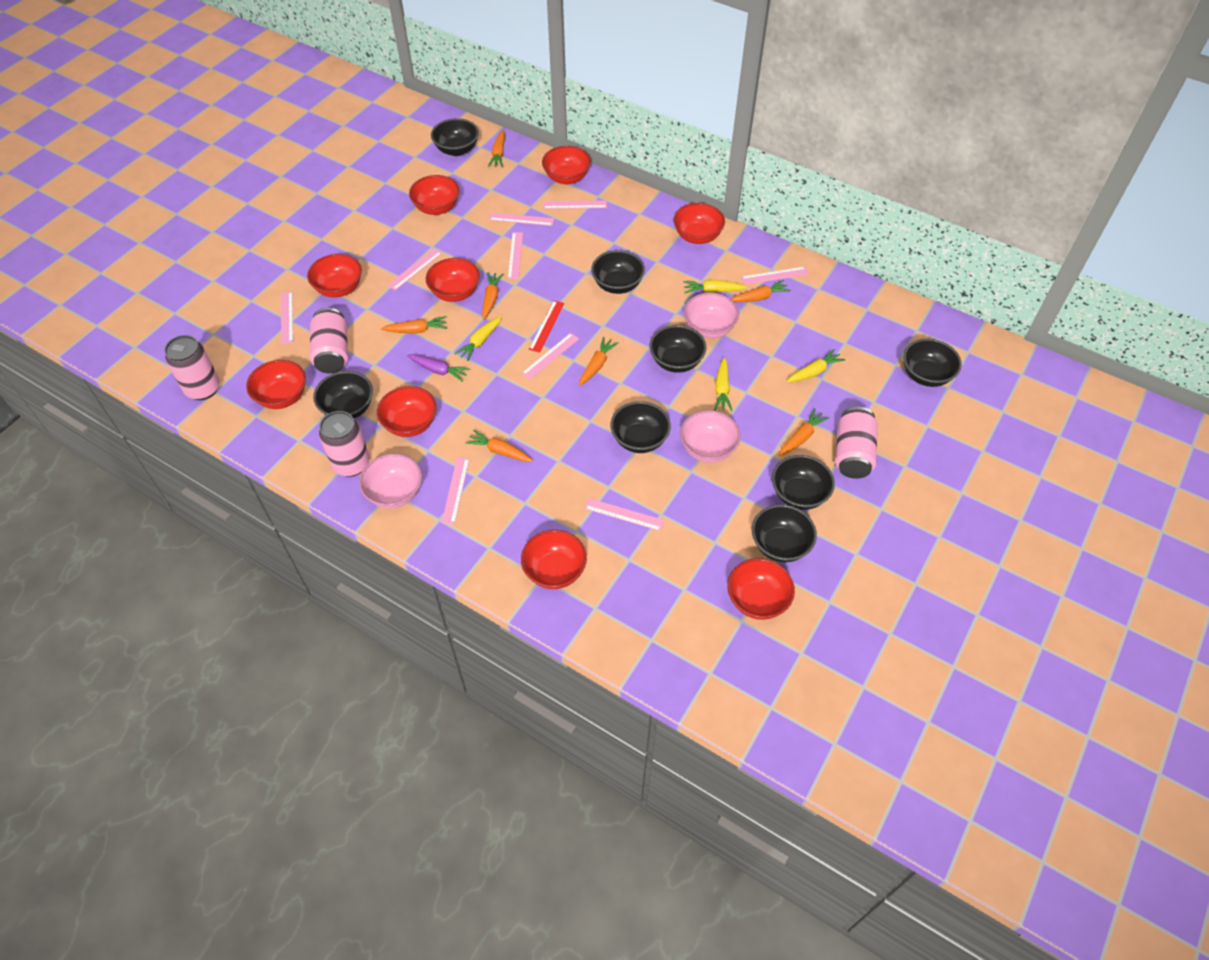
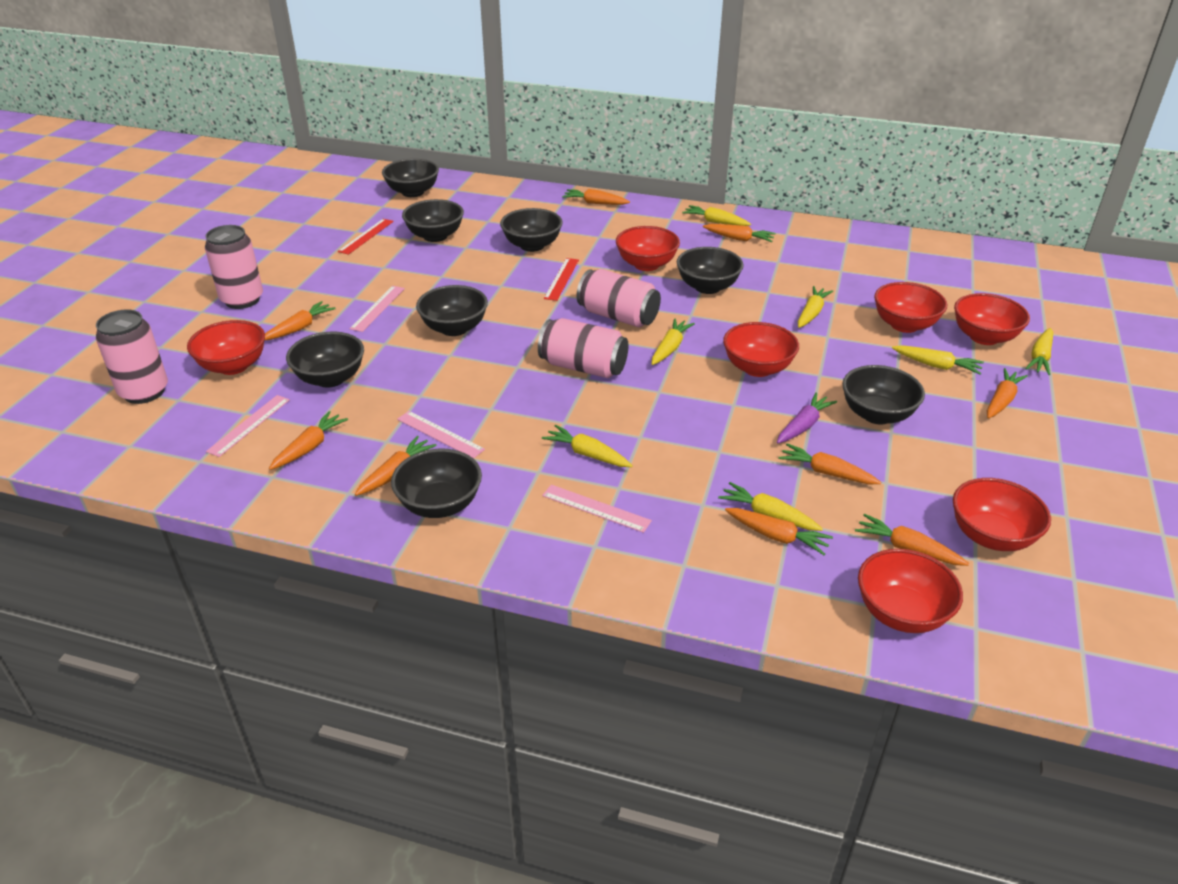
orange carrot: 7 -> 9
pink bowl: 3 -> 0
pink ruler: 9 -> 4
red bowl: 9 -> 7
red ruler: 1 -> 2
yellow carrot: 4 -> 7

